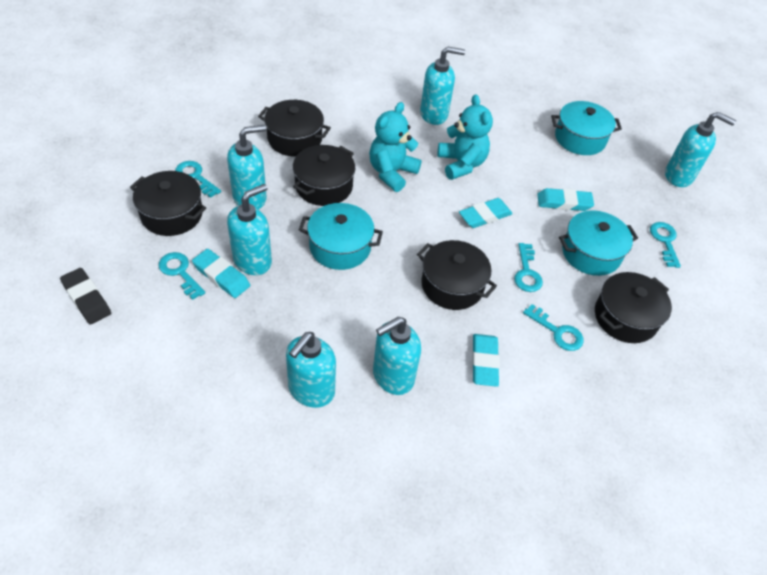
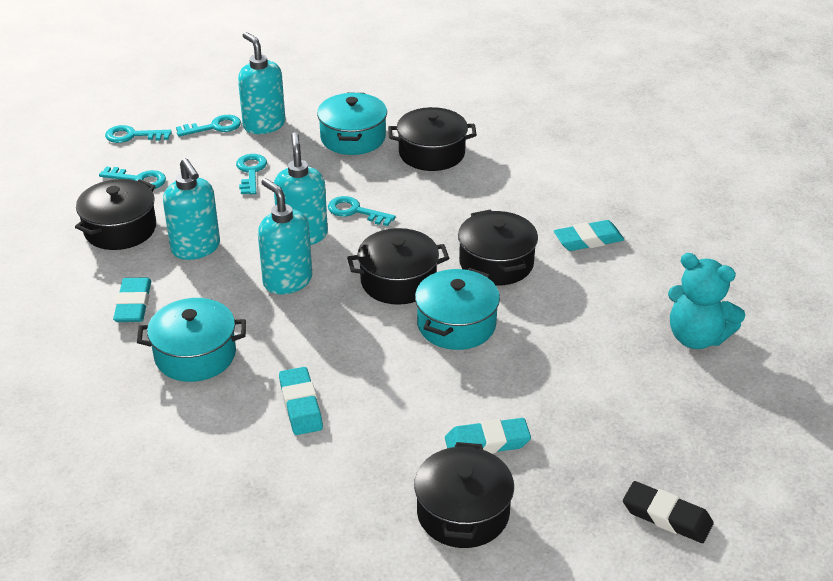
turquoise soap dispenser: 6 -> 4
turquoise teddy bear: 2 -> 1

